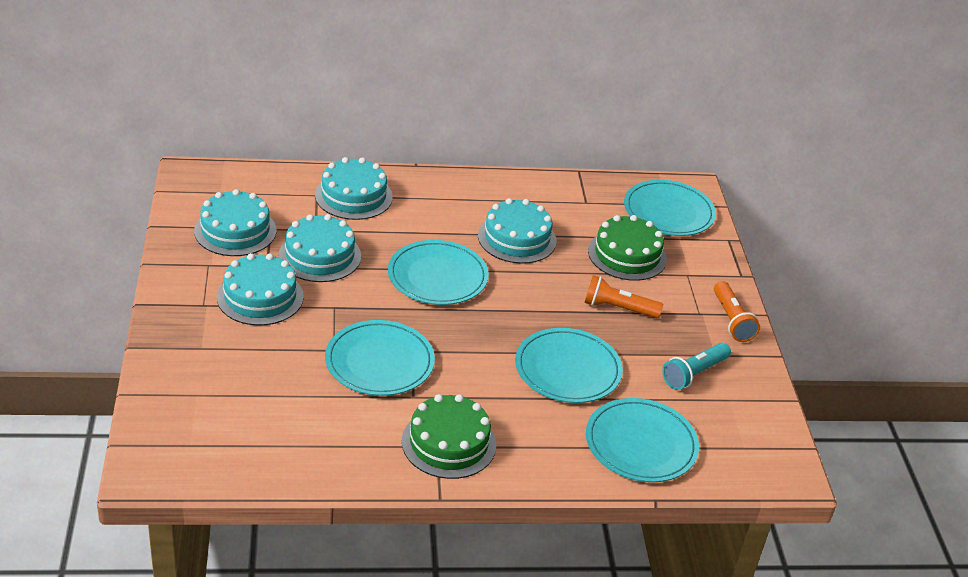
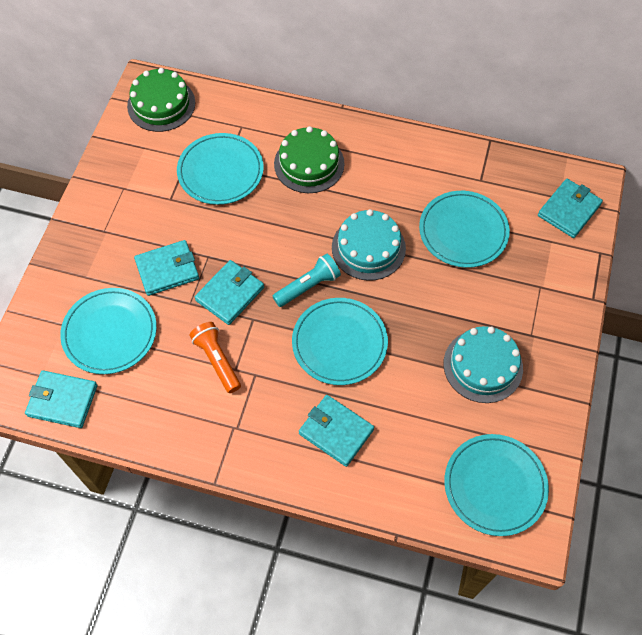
orange flashlight: 2 -> 1
turquoise cake: 5 -> 2
turquoise wallet: 0 -> 5

